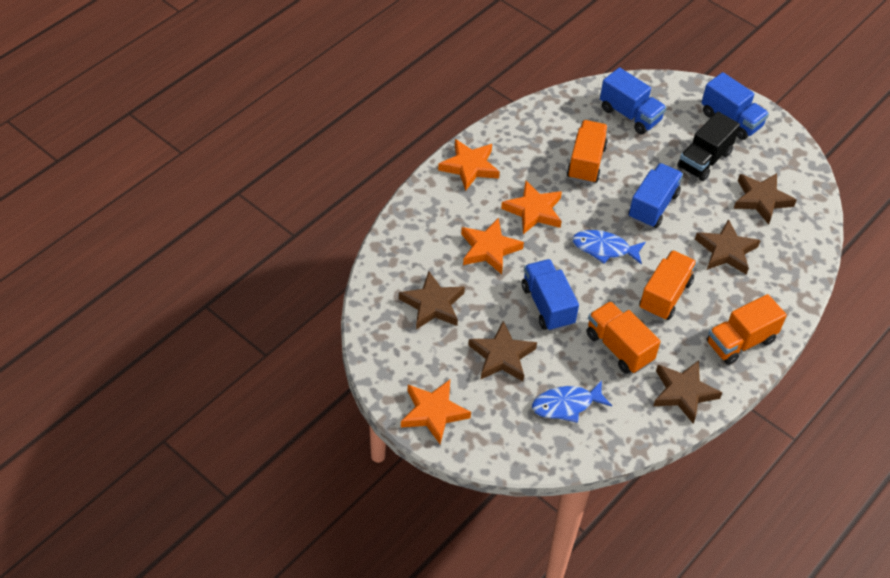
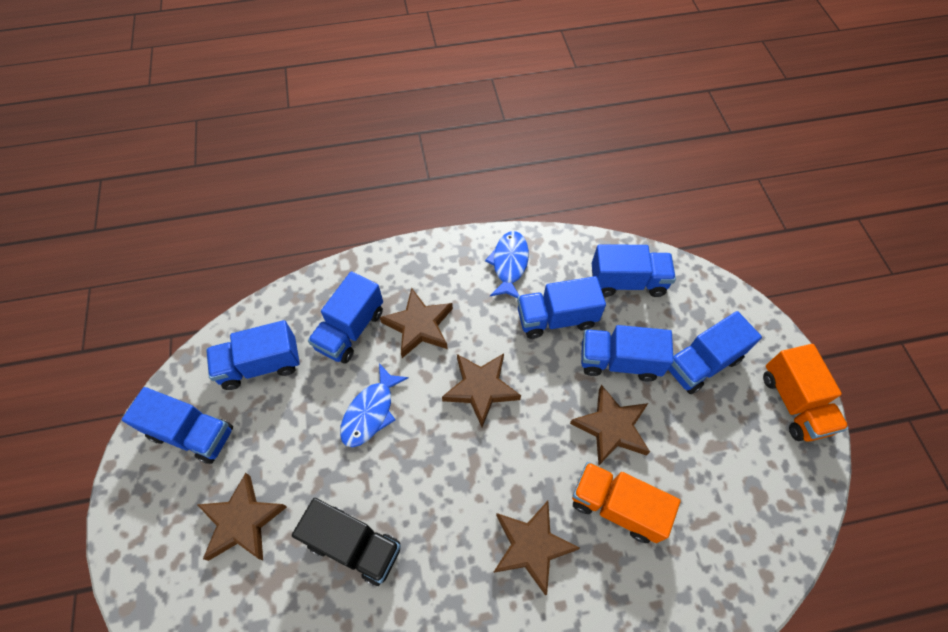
blue truck: 4 -> 7
orange star: 4 -> 0
orange truck: 4 -> 2

